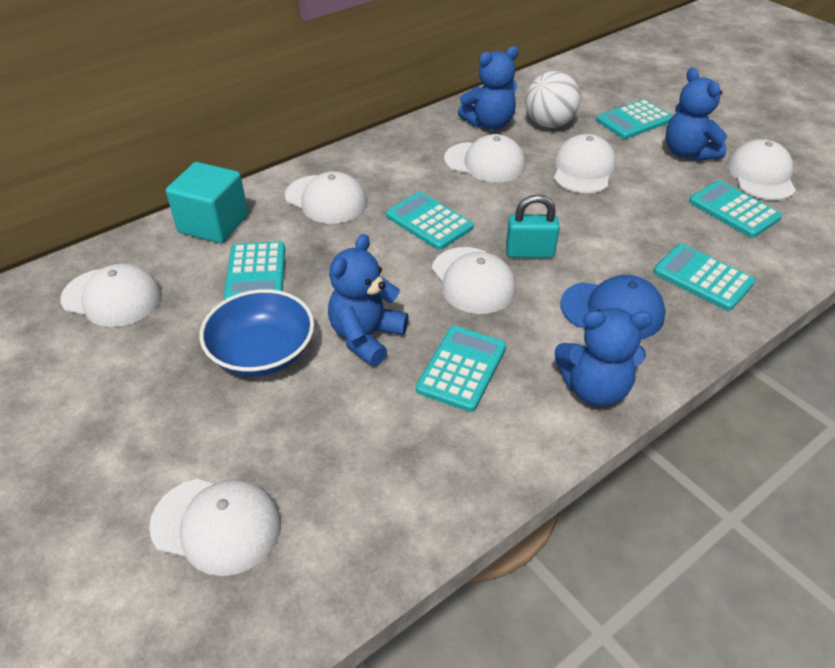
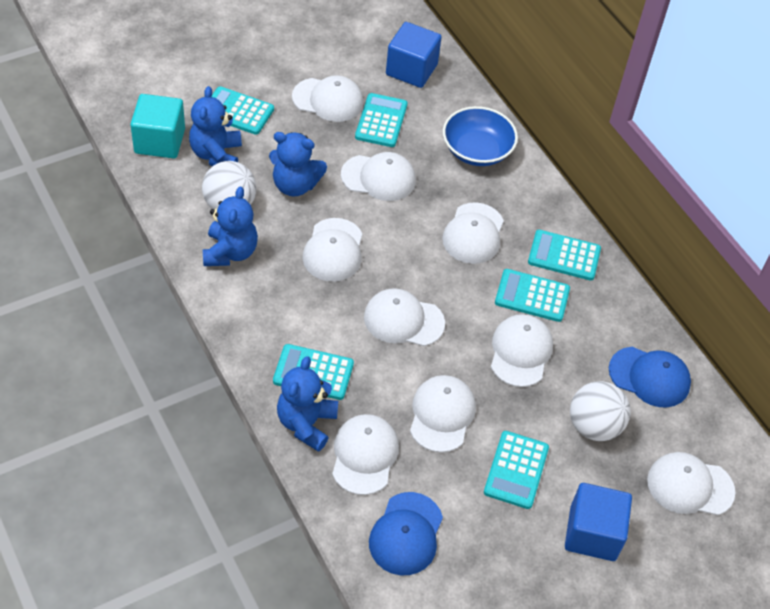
blue cap: 1 -> 2
blue cube: 0 -> 2
turquoise padlock: 1 -> 0
white ball: 1 -> 2
white cap: 7 -> 9

